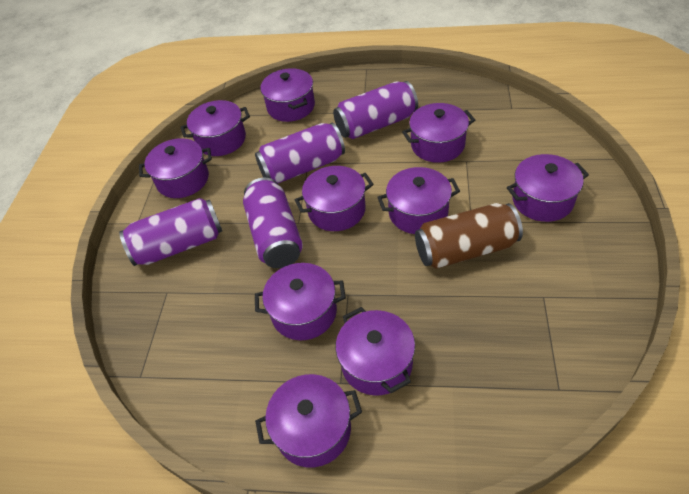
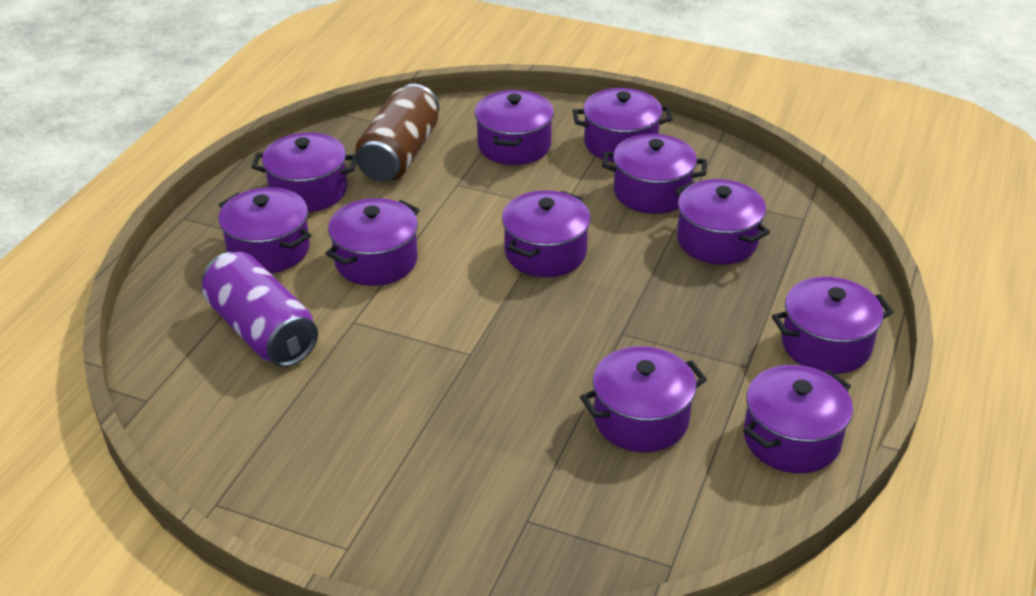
purple can: 4 -> 1
purple pot: 10 -> 11

